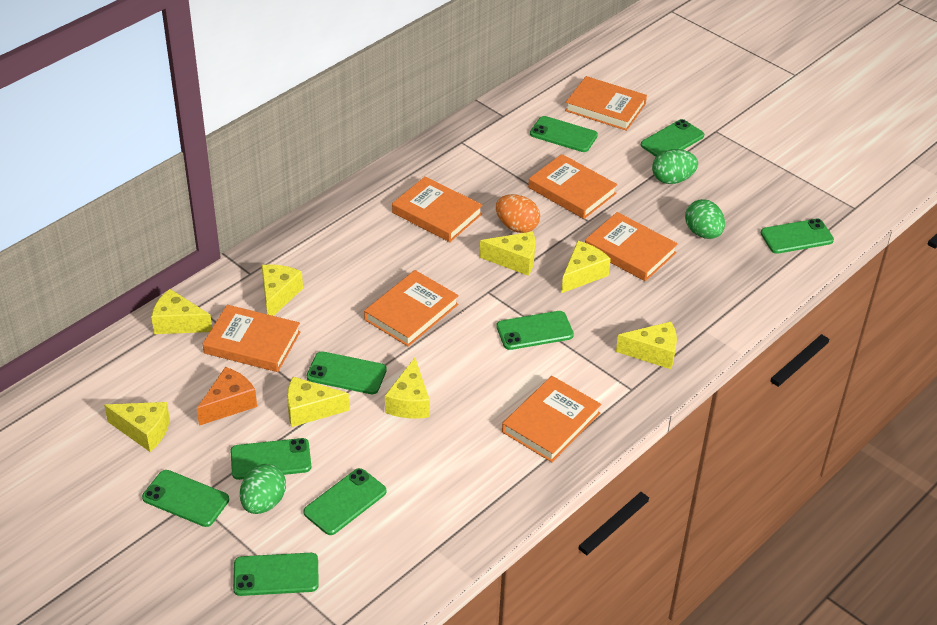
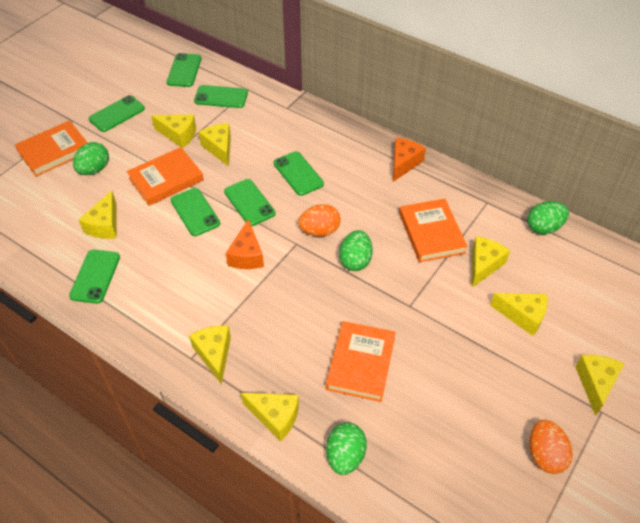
green egg: 3 -> 4
green phone: 9 -> 7
orange book: 7 -> 4
orange cheese: 1 -> 2
orange egg: 1 -> 2

